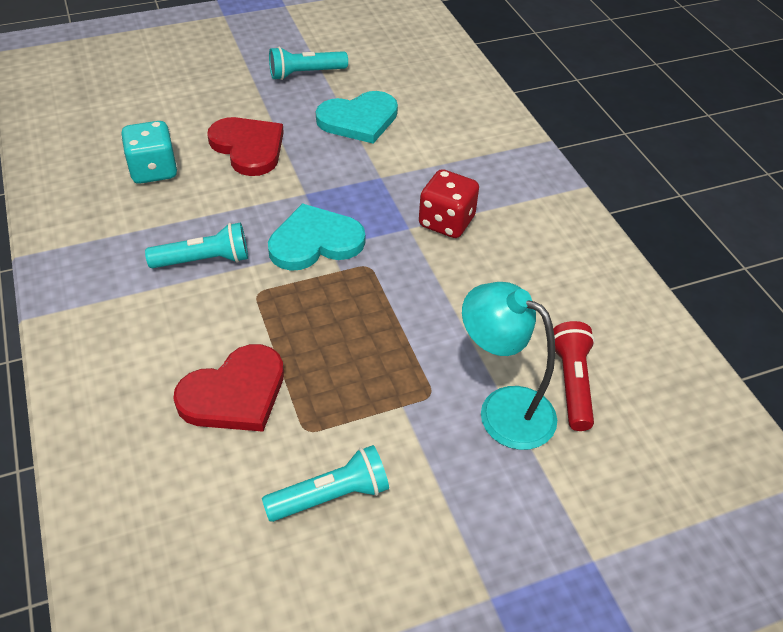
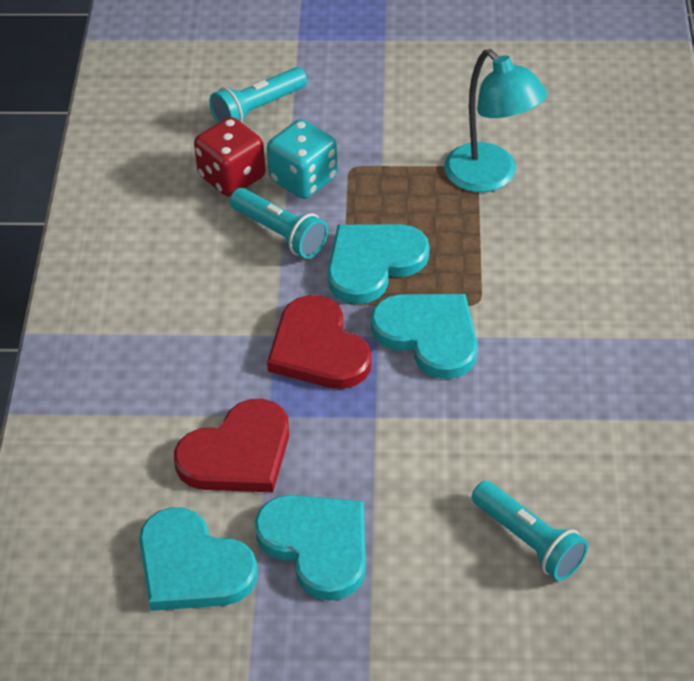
red flashlight: 1 -> 0
turquoise heart: 2 -> 4

